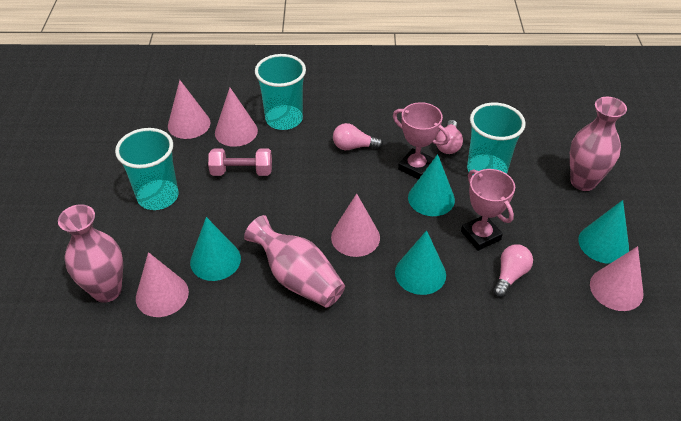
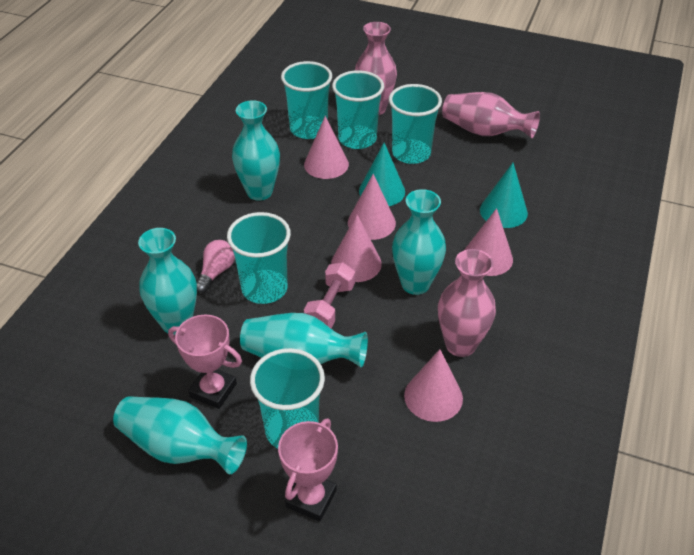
pink light bulb: 3 -> 1
turquoise cone: 4 -> 2
turquoise cup: 3 -> 5
turquoise vase: 0 -> 5

